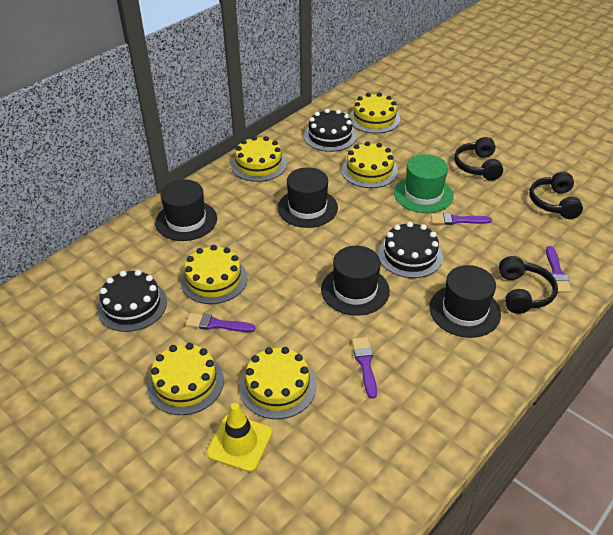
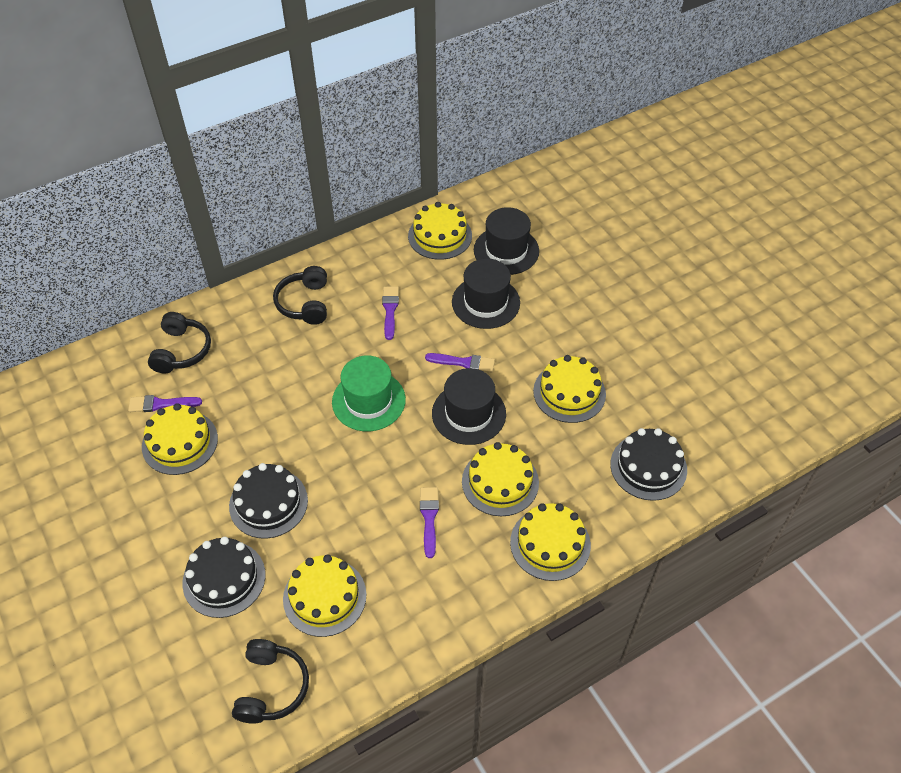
black hat: 4 -> 3
yellow traffic cone: 1 -> 0

